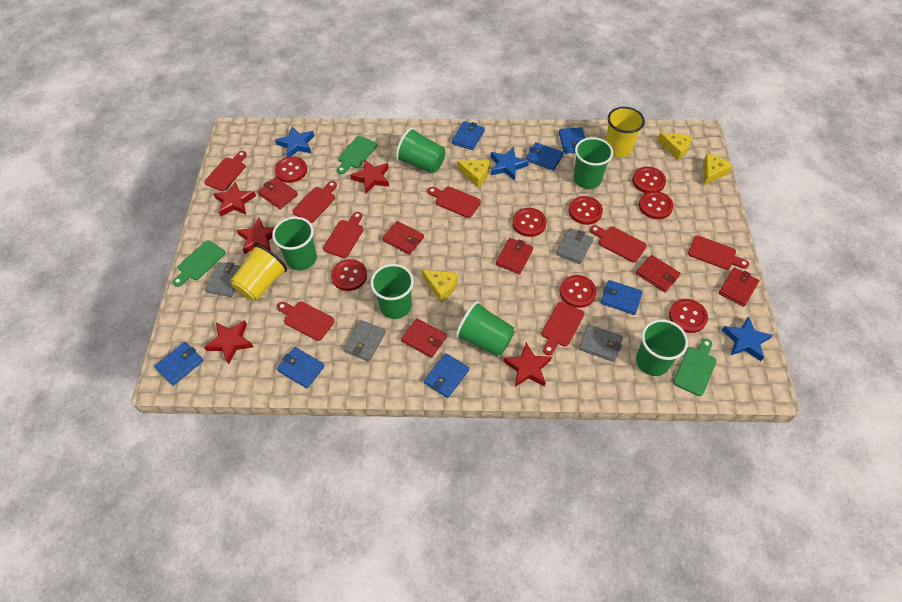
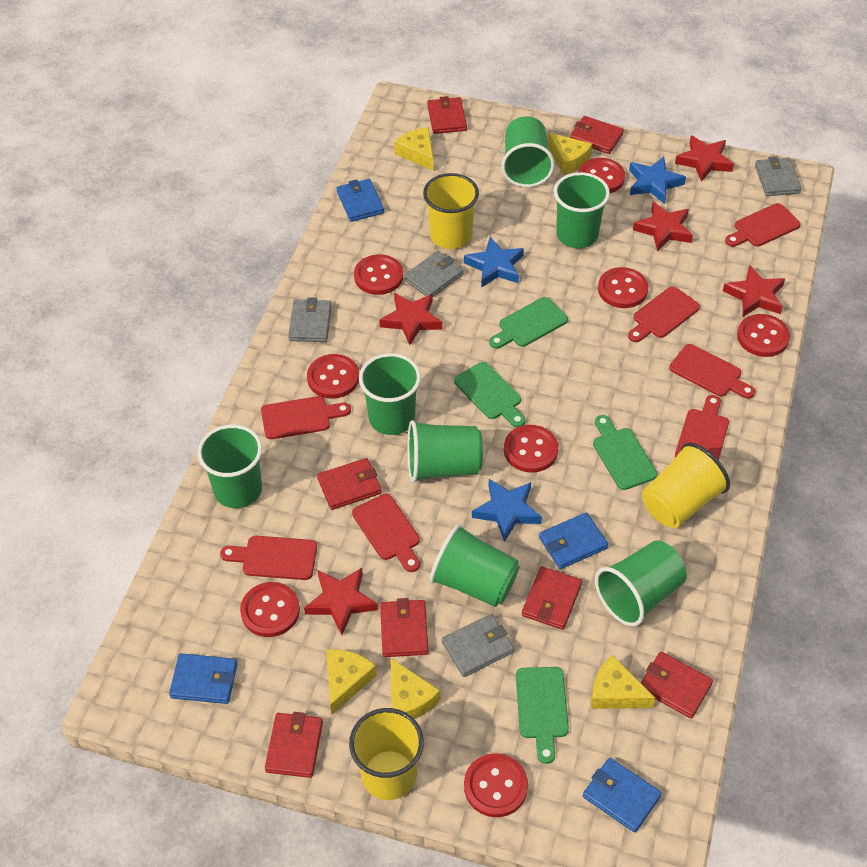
blue wallet: 7 -> 4
green cup: 6 -> 7
green cutting board: 3 -> 4
red cutting board: 8 -> 7
red wallet: 6 -> 7
yellow cheese: 4 -> 5
yellow cup: 2 -> 3

